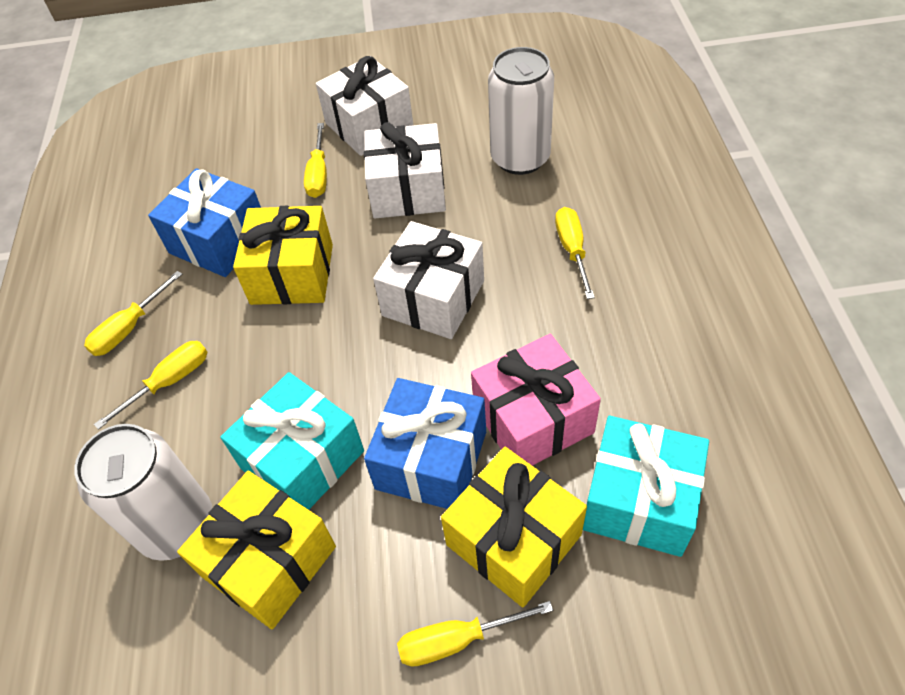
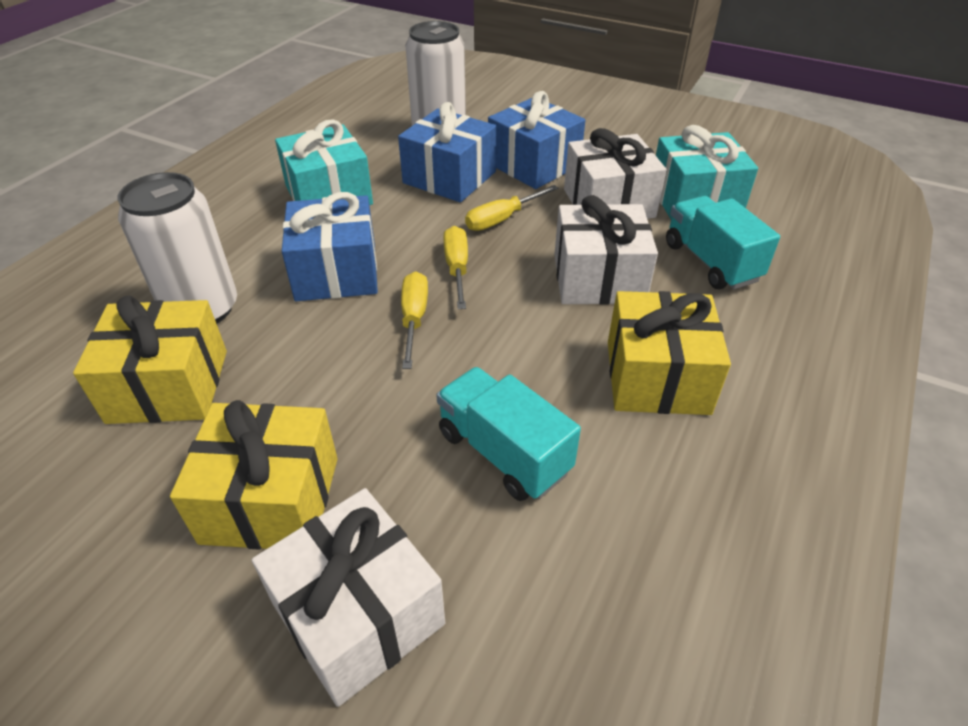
blue gift: 2 -> 3
pink gift: 1 -> 0
turquoise truck: 0 -> 2
yellow screwdriver: 5 -> 3

